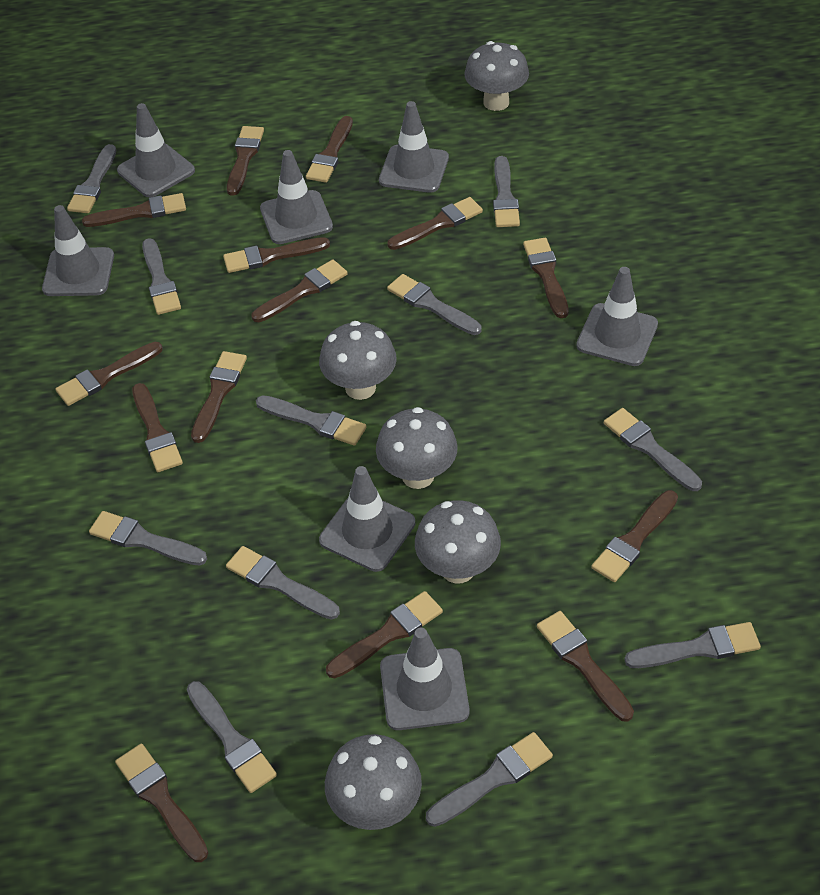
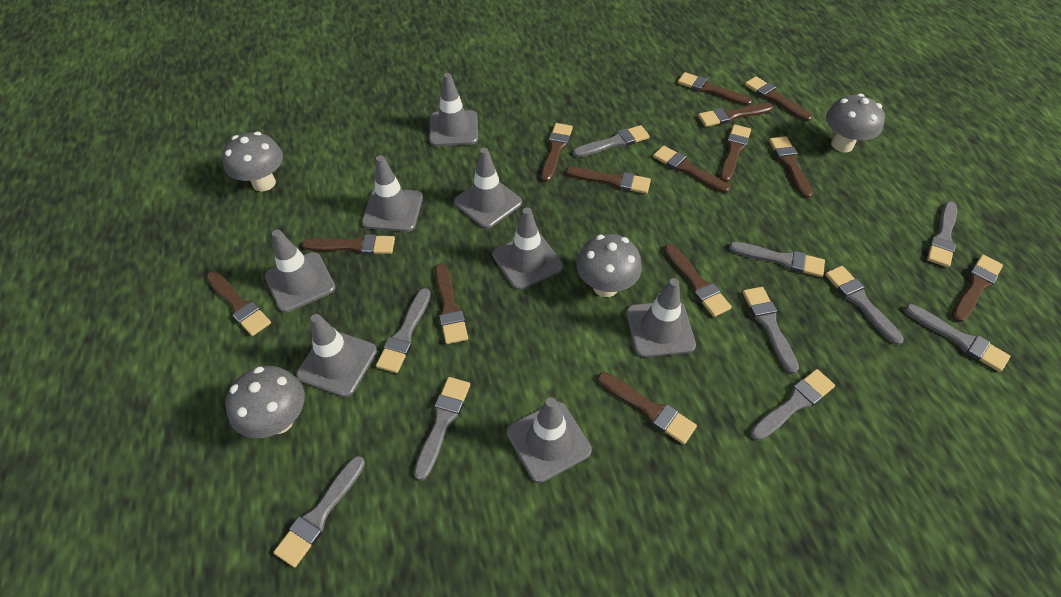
grey brush: 11 -> 10
grey mushroom: 5 -> 4
grey traffic cone: 7 -> 8

